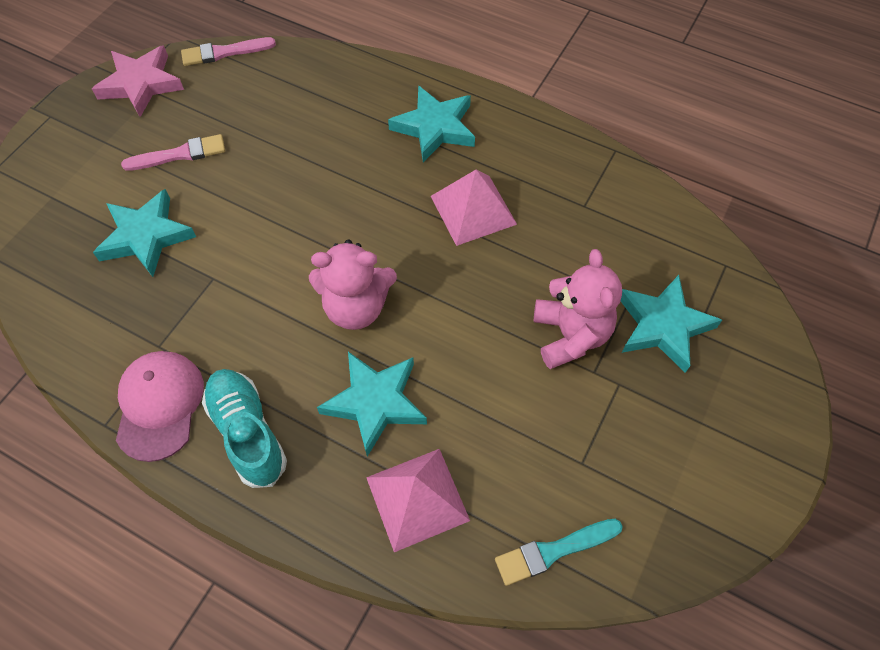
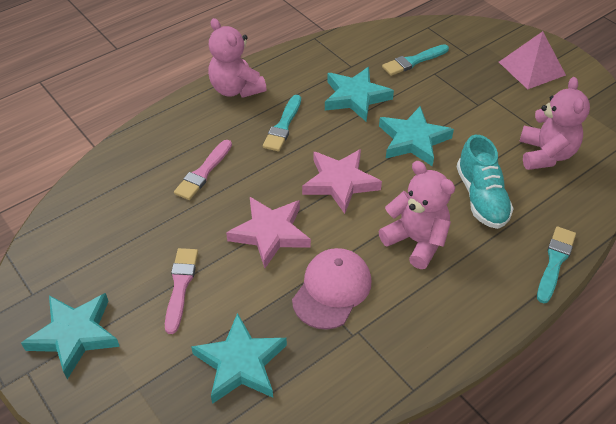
pink pyramid: 2 -> 1
pink star: 1 -> 2
pink teddy bear: 2 -> 3
turquoise brush: 1 -> 3

